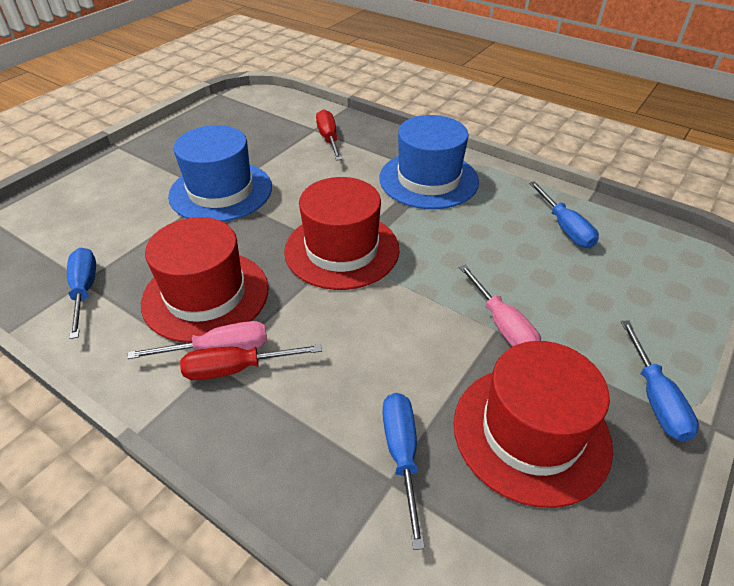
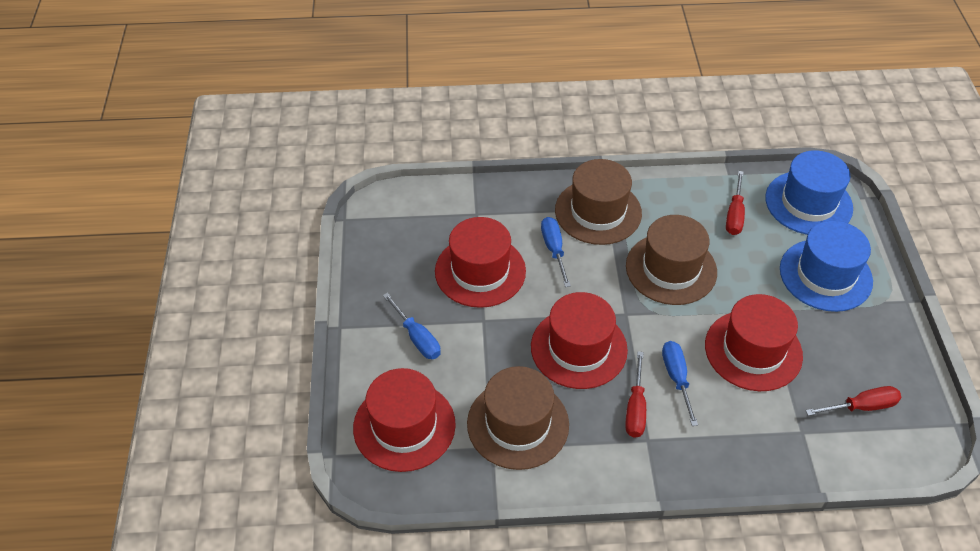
blue screwdriver: 4 -> 3
brown hat: 0 -> 3
pink screwdriver: 2 -> 0
red hat: 3 -> 4
red screwdriver: 2 -> 3

